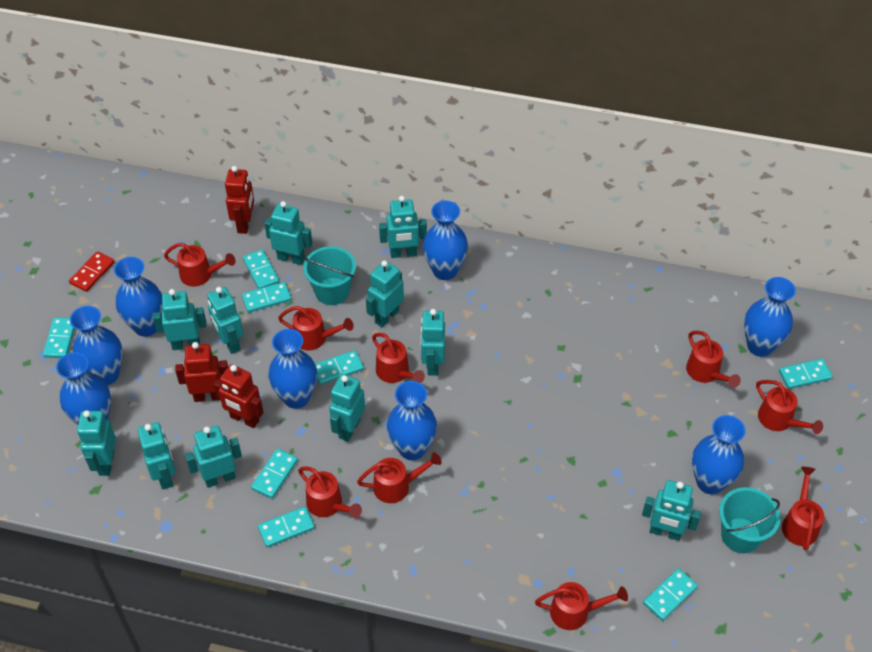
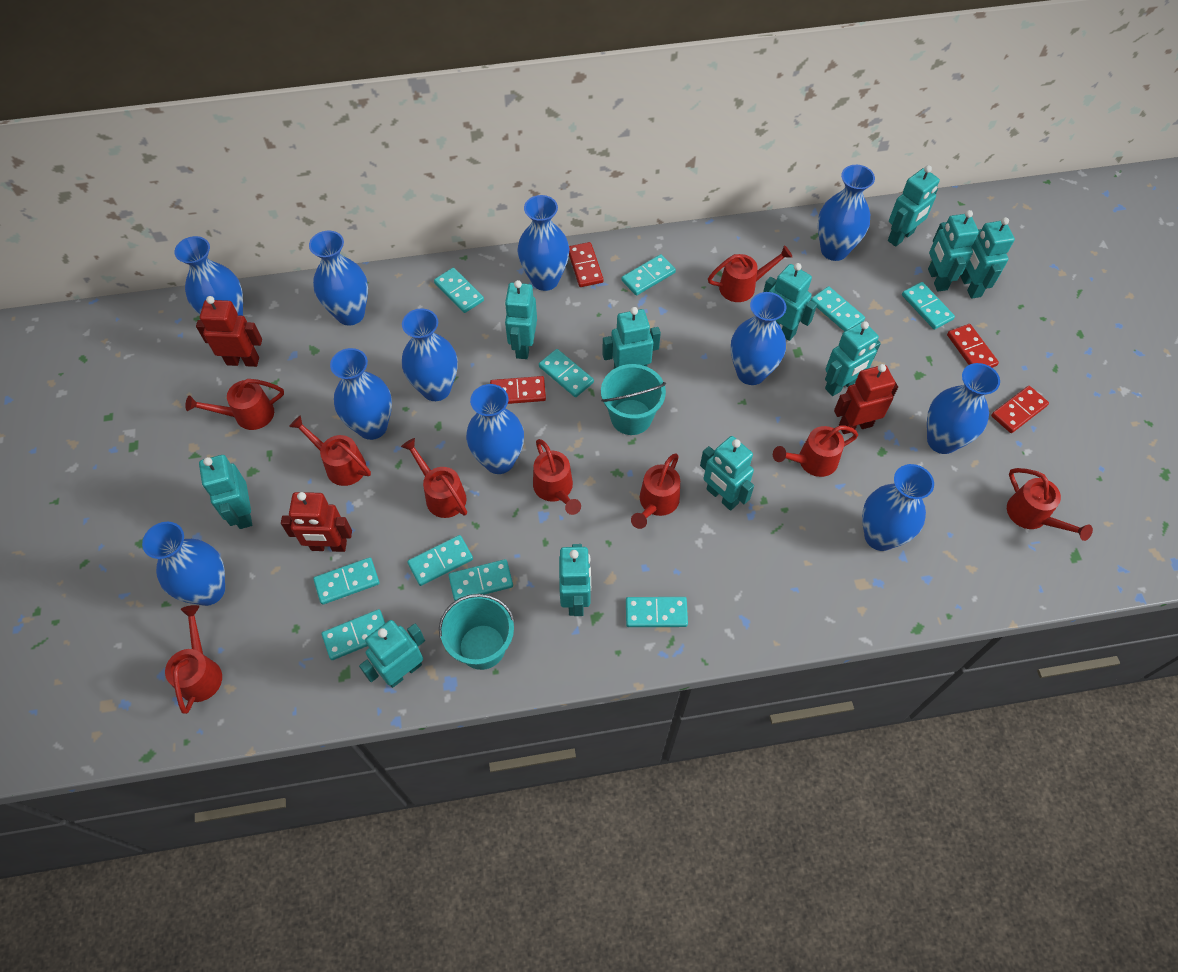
blue vase: 8 -> 11
red domino: 1 -> 4
turquoise domino: 8 -> 10

